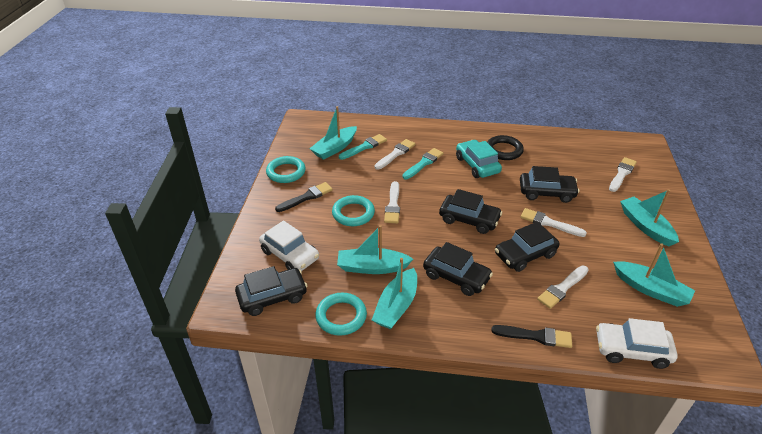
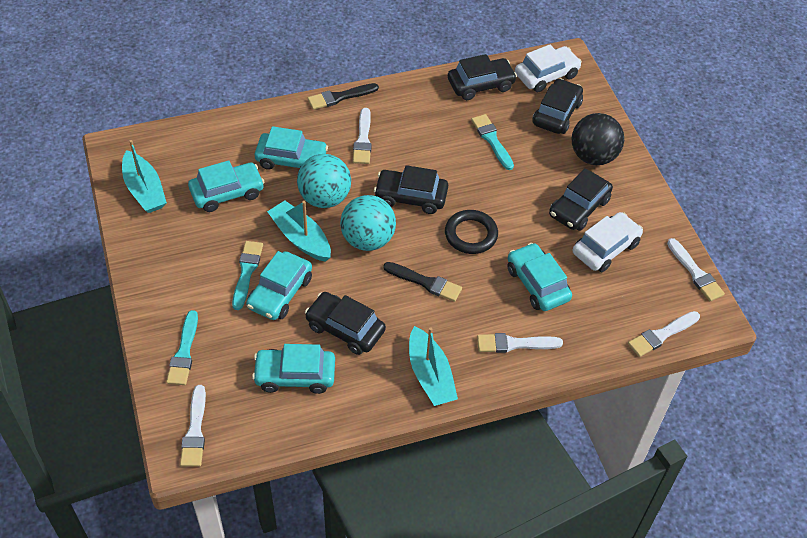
black ball: 0 -> 1
turquoise ball: 0 -> 2
turquoise boat: 5 -> 3
turquoise brush: 2 -> 3
turquoise car: 1 -> 5
turquoise ring: 3 -> 0

